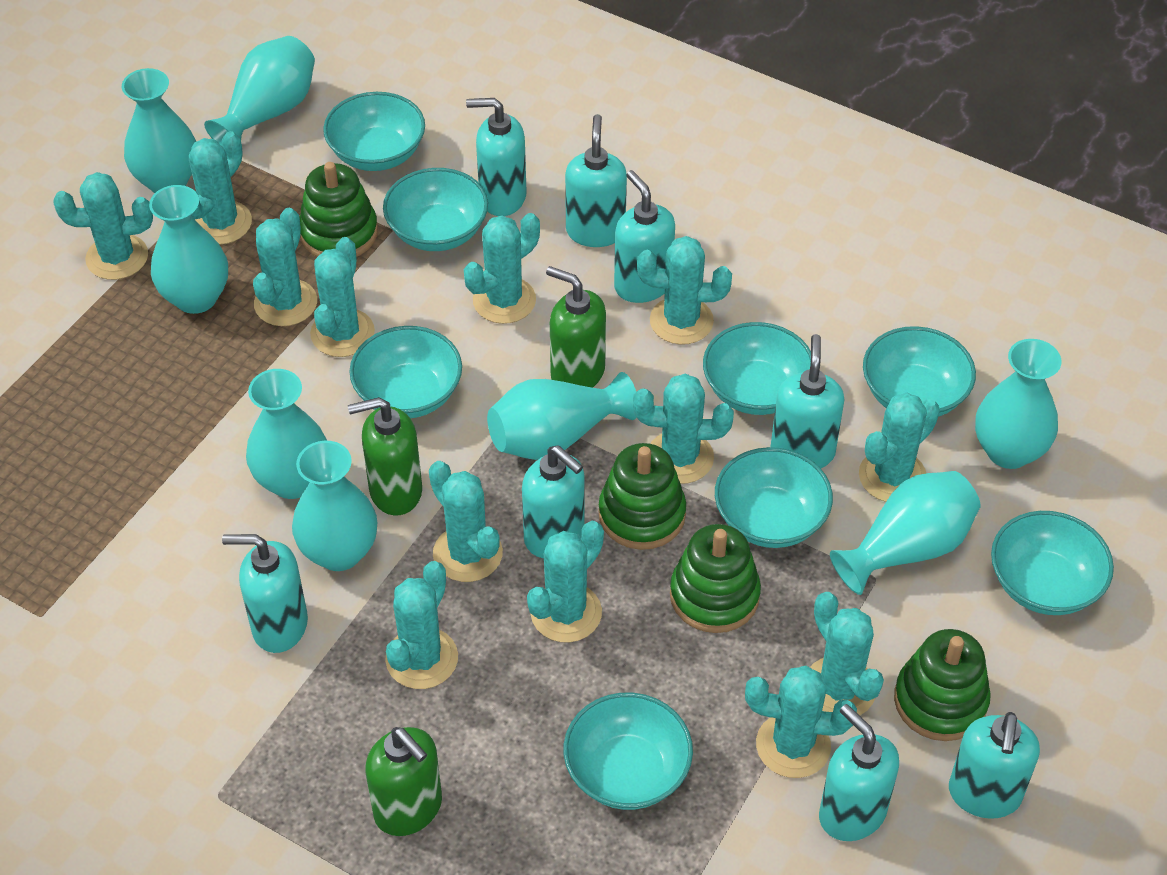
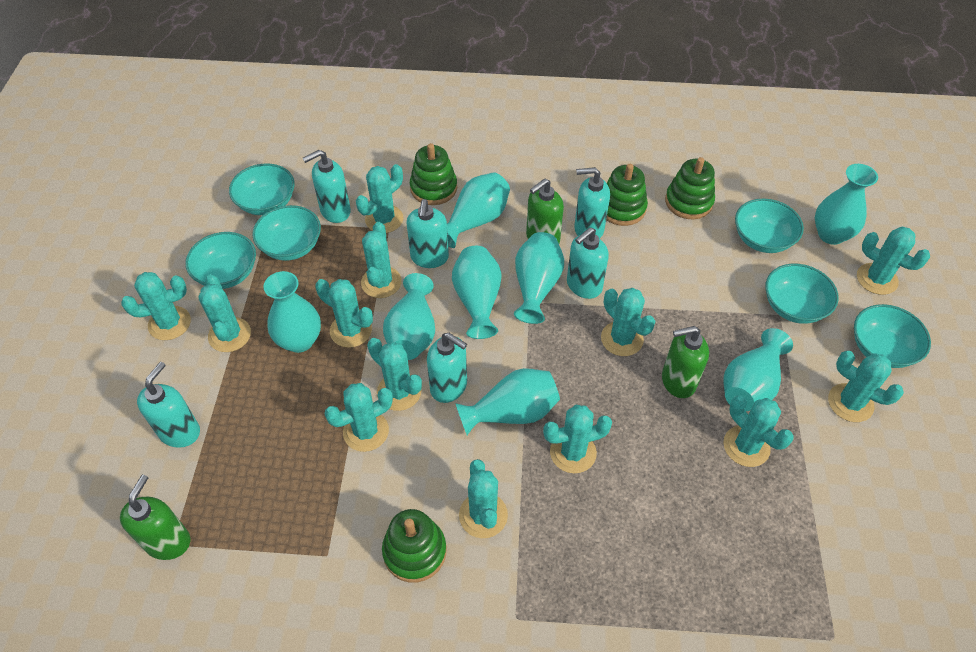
turquoise bowl: 8 -> 6
turquoise soap dispenser: 8 -> 6

